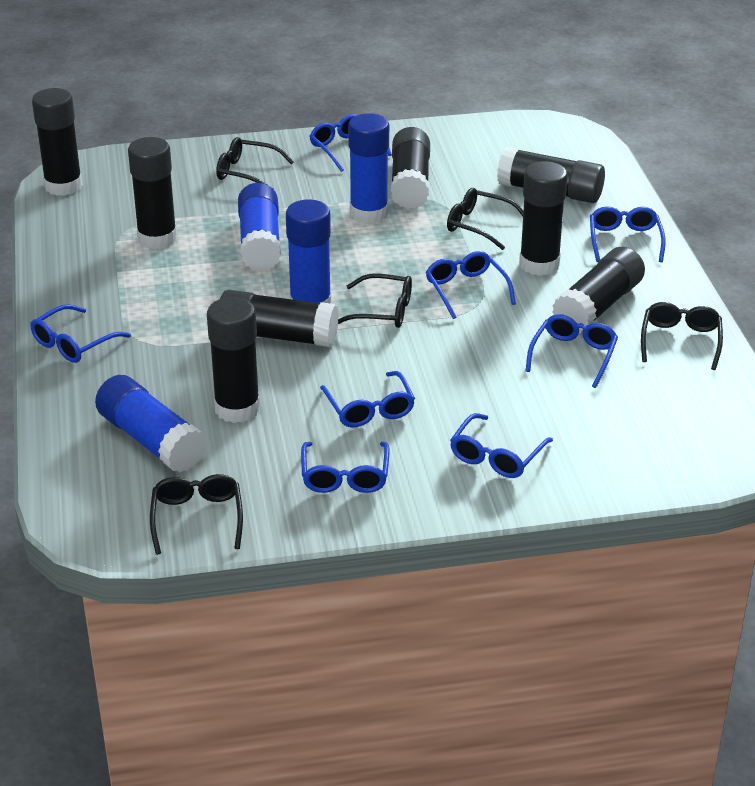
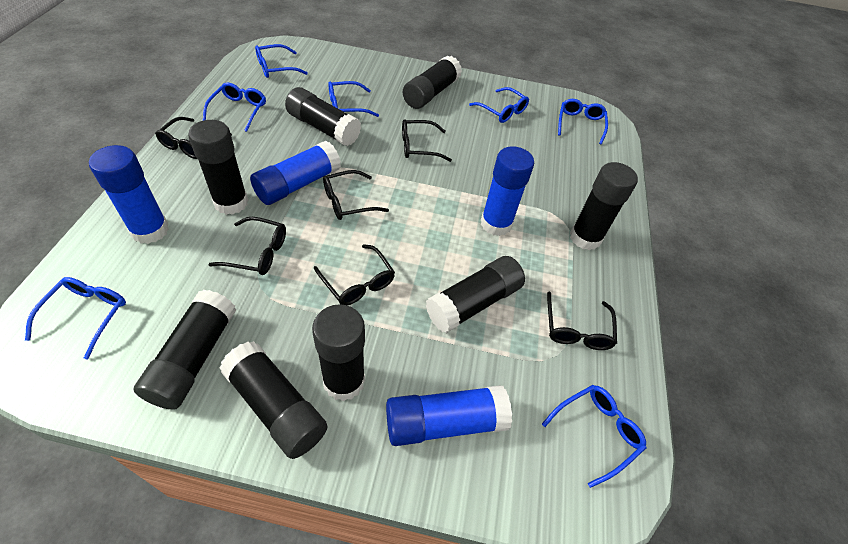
black glasses: 5 -> 6
blue glasses: 8 -> 7

